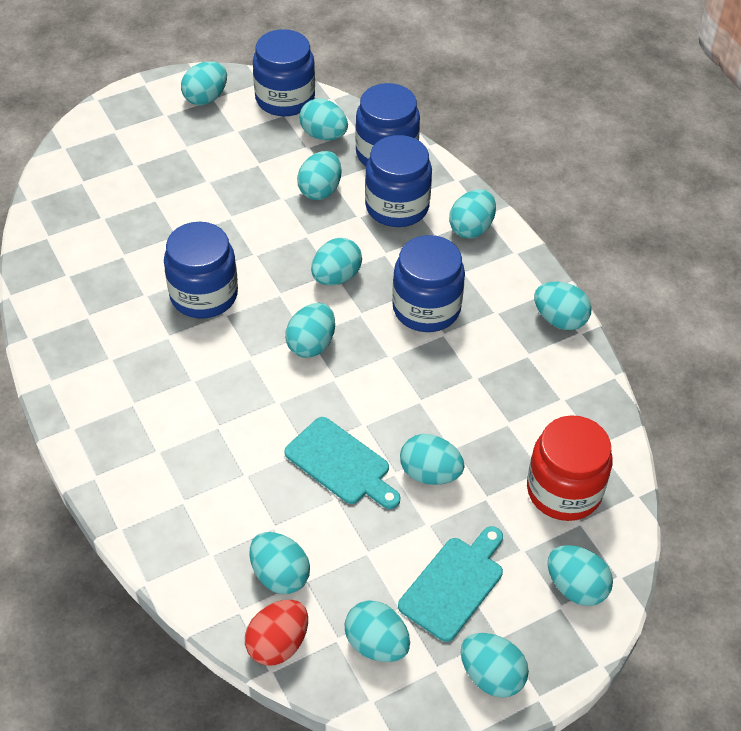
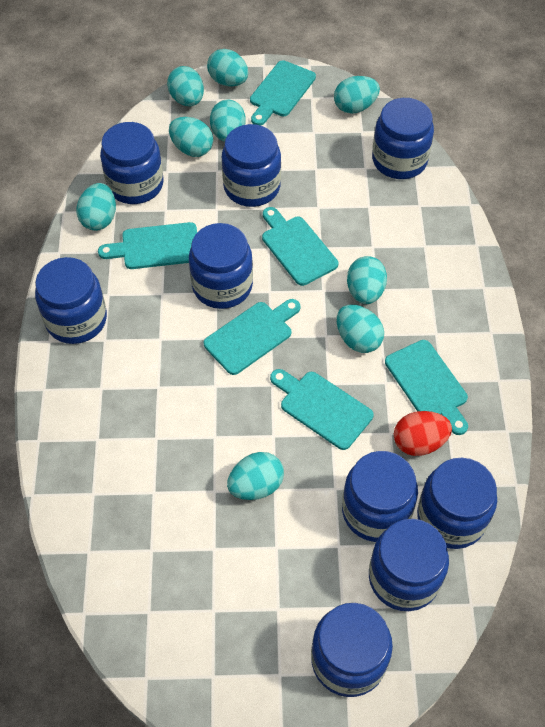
blue jar: 5 -> 9
red jar: 1 -> 0
turquoise cutting board: 2 -> 6
turquoise egg: 12 -> 9

